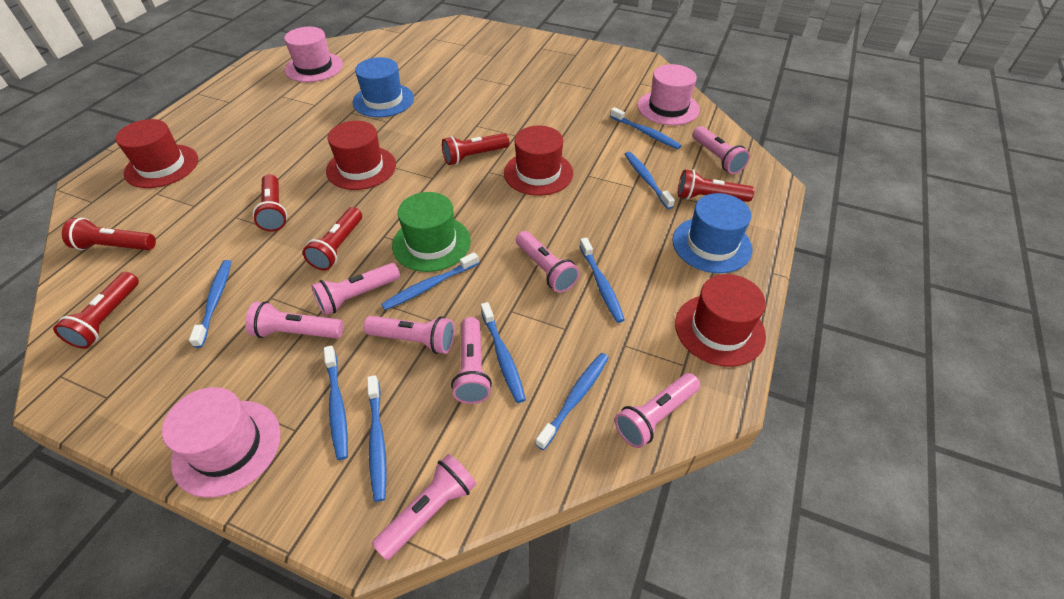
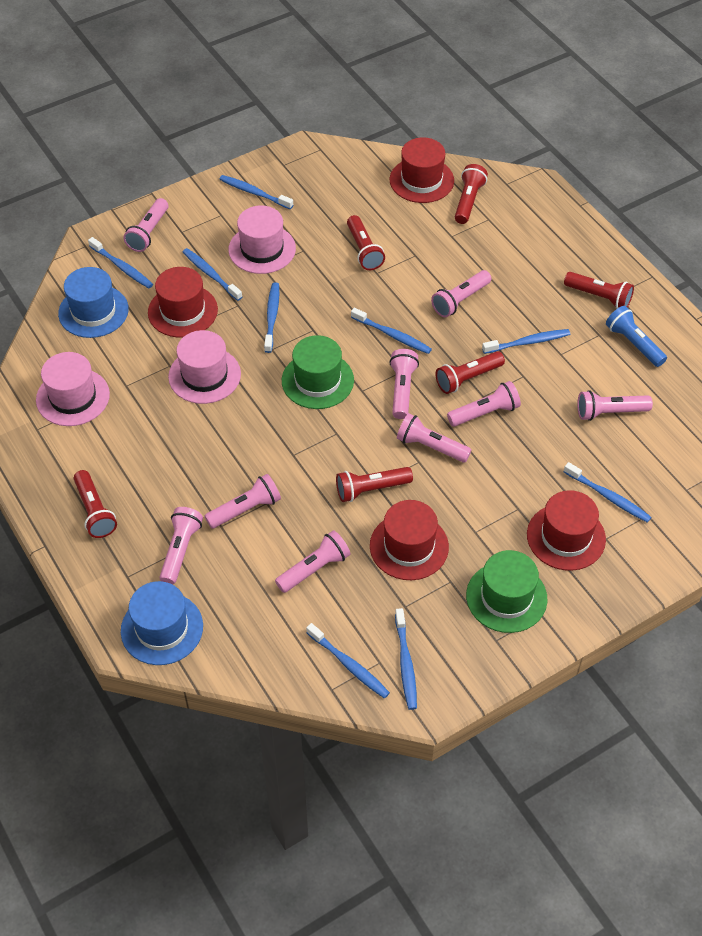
blue flashlight: 0 -> 1
green hat: 1 -> 2
pink flashlight: 8 -> 9

